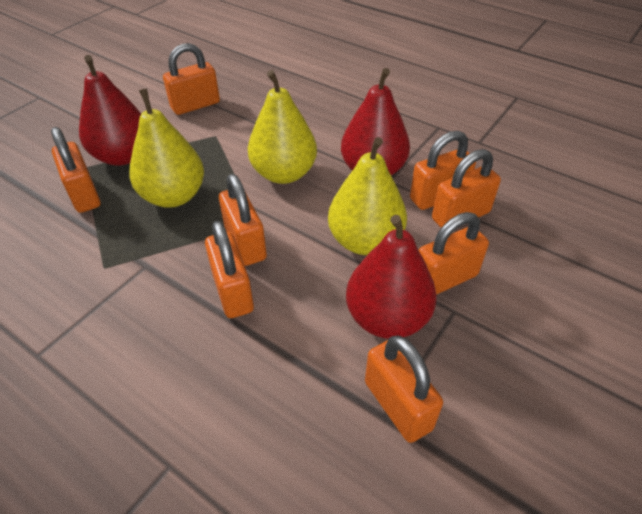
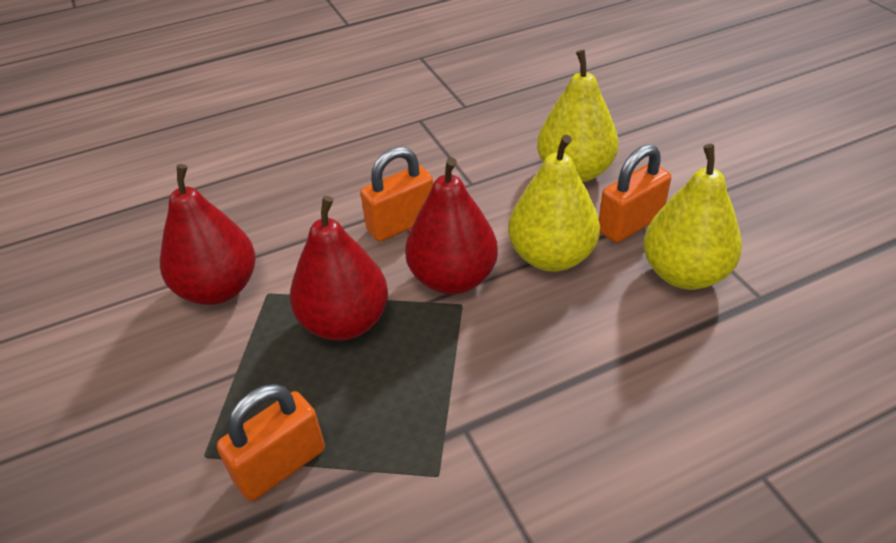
orange padlock: 8 -> 3

